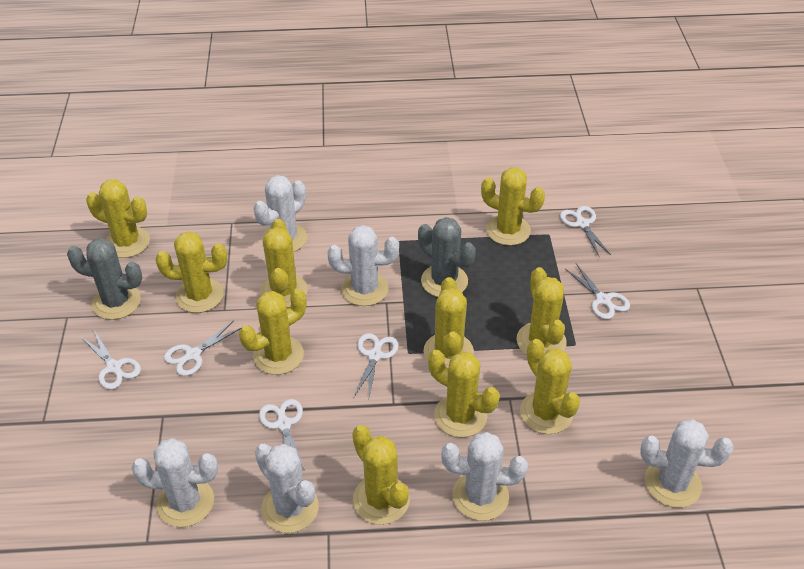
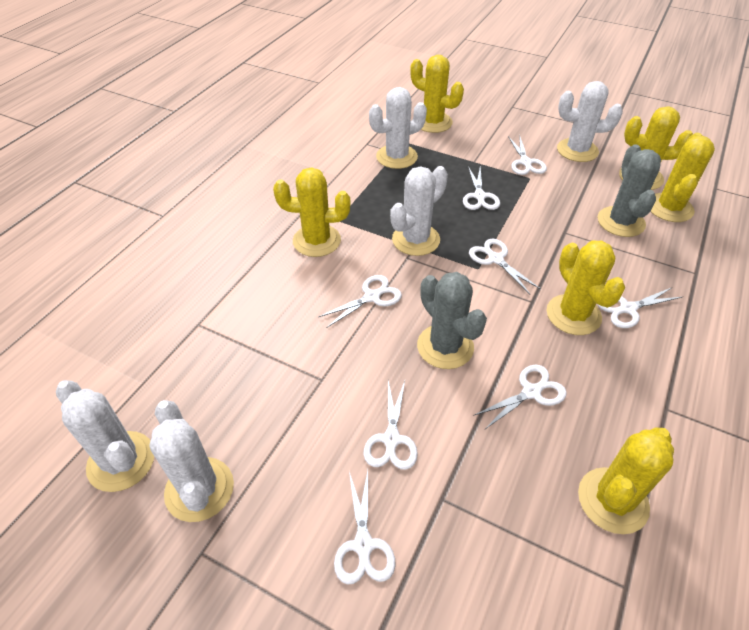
white cactus: 6 -> 5
white scissors: 6 -> 8
yellow cactus: 10 -> 6

